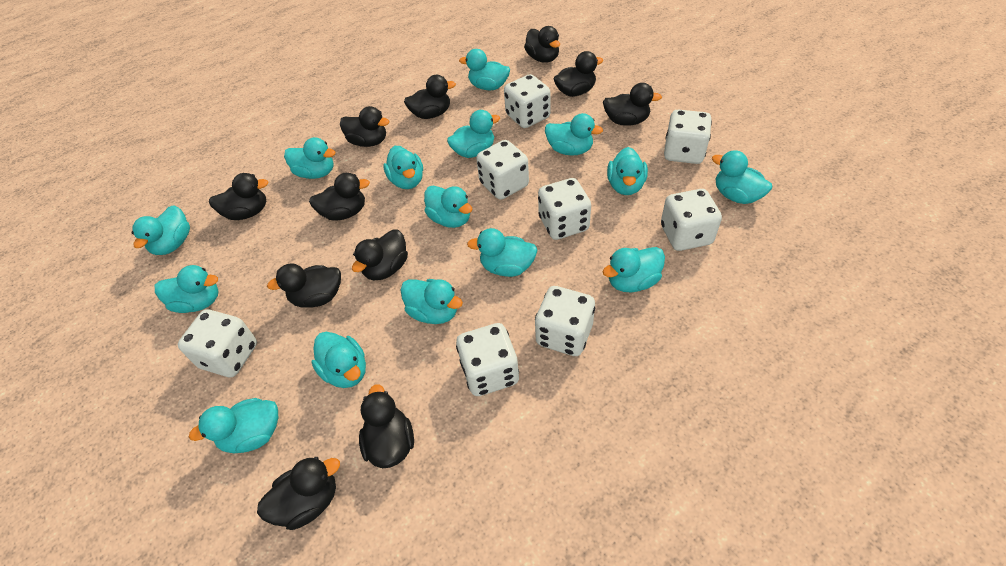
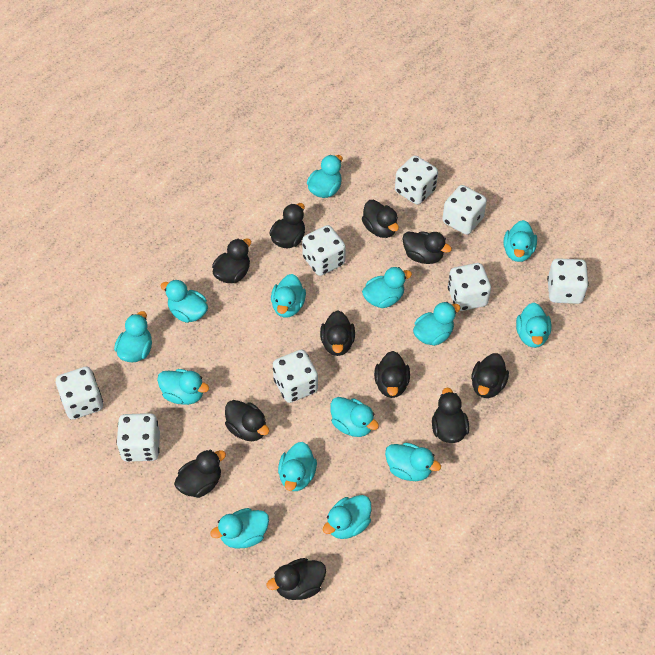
turquoise duck: 15 -> 14

